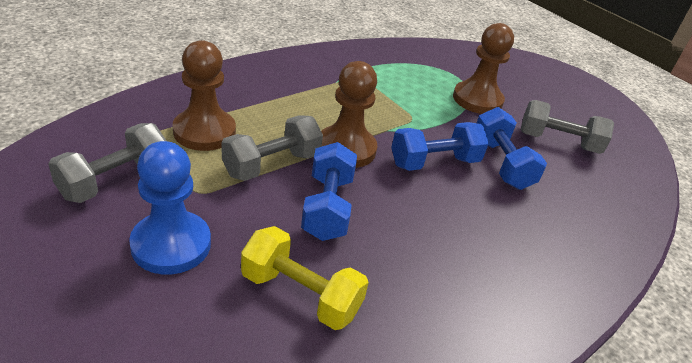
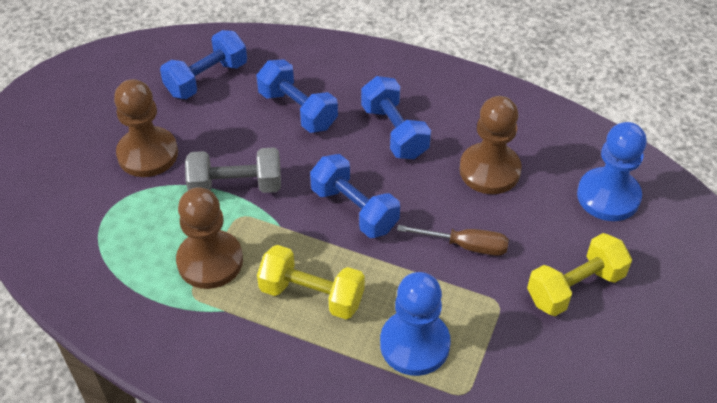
blue dumbbell: 3 -> 4
blue pawn: 1 -> 2
brown screwdriver: 0 -> 1
grey dumbbell: 3 -> 1
yellow dumbbell: 1 -> 2

